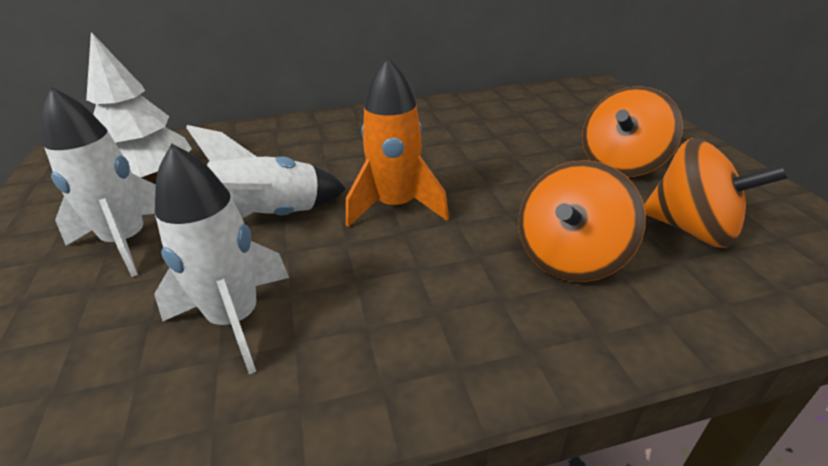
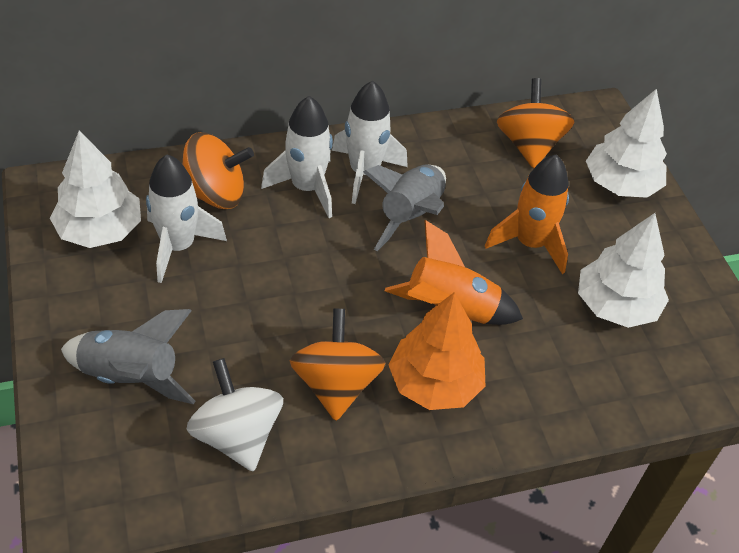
grey rocket: 0 -> 2
orange rocket: 1 -> 2
orange tree: 0 -> 1
white spinning top: 0 -> 1
white tree: 1 -> 3

